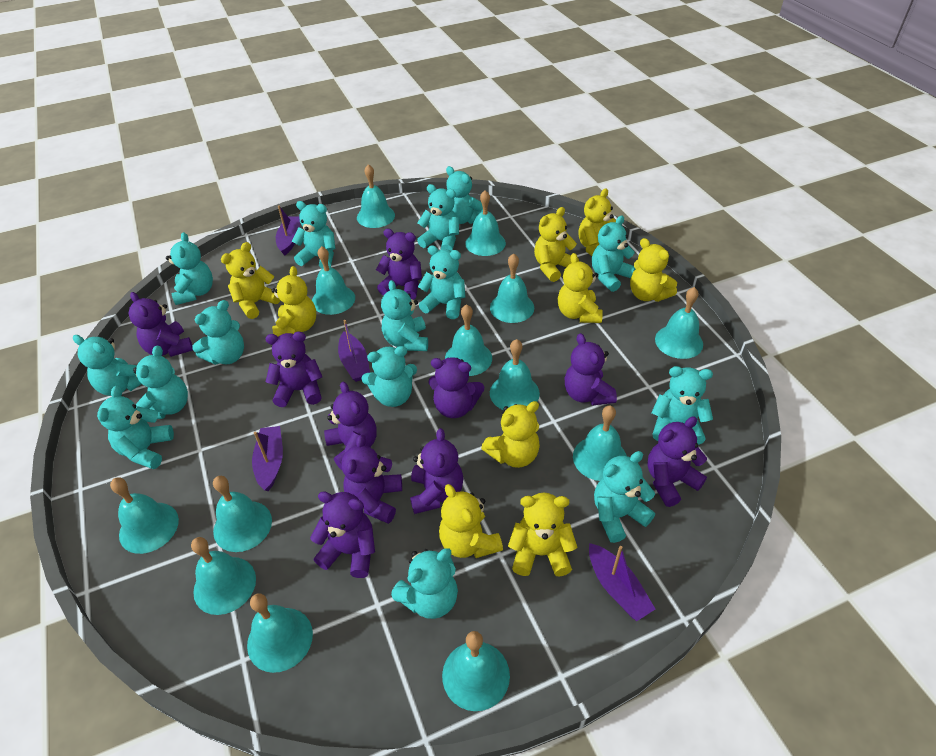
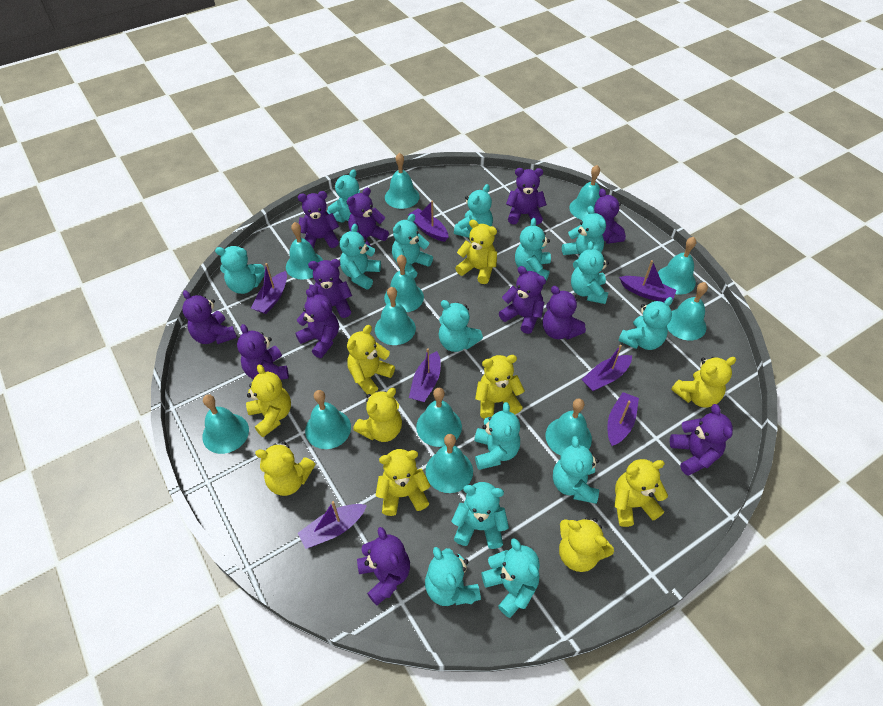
purple boat: 4 -> 7
purple teddy bear: 10 -> 12
turquoise bell: 13 -> 12
yellow teddy bear: 9 -> 10

